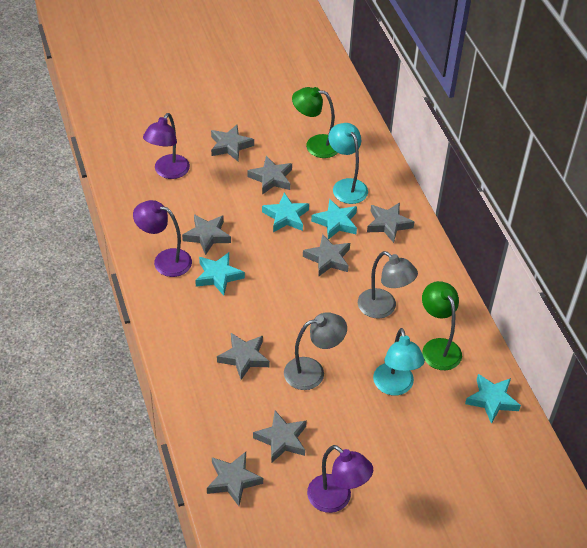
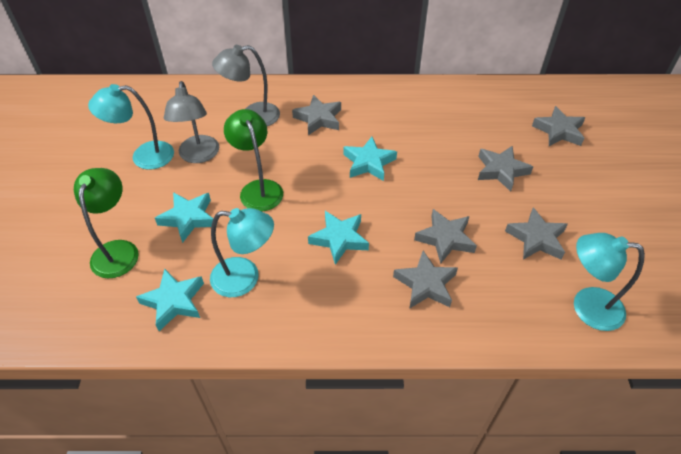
grey star: 8 -> 6
purple lamp: 3 -> 0
turquoise lamp: 2 -> 3

